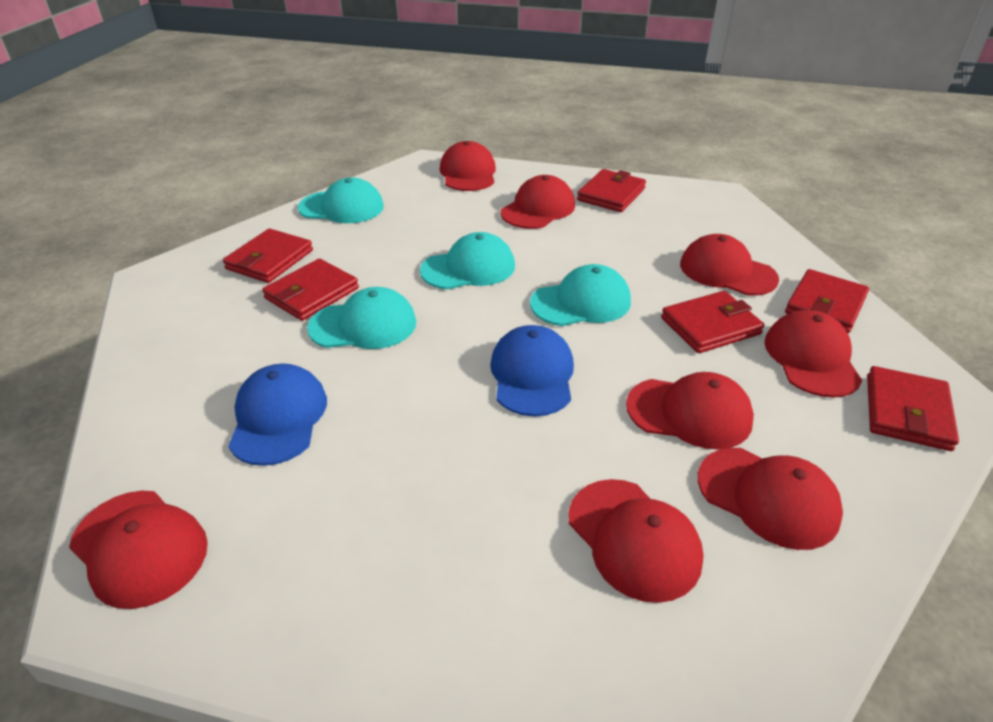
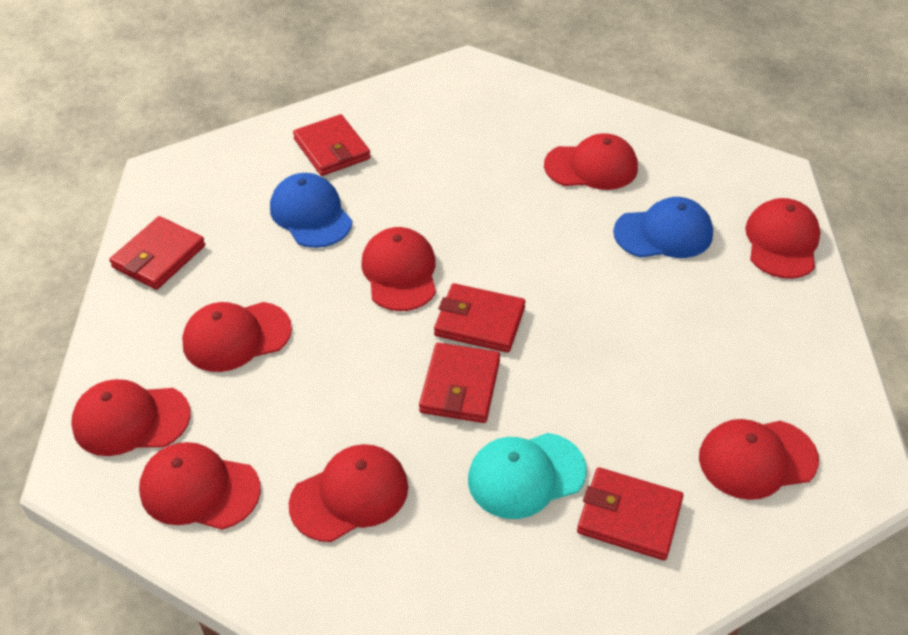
red wallet: 6 -> 5
turquoise cap: 4 -> 1

